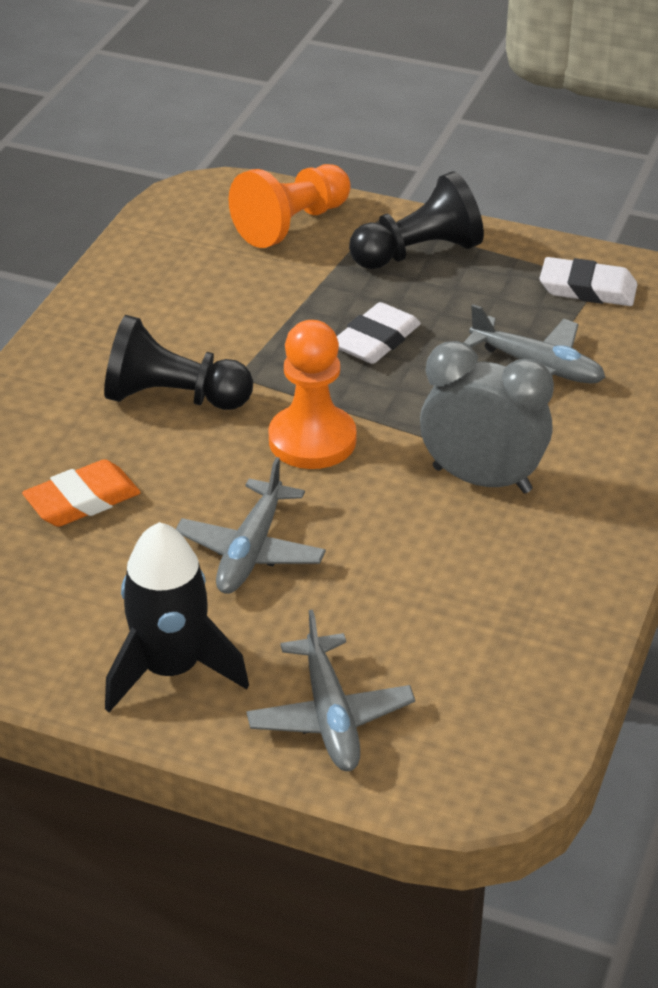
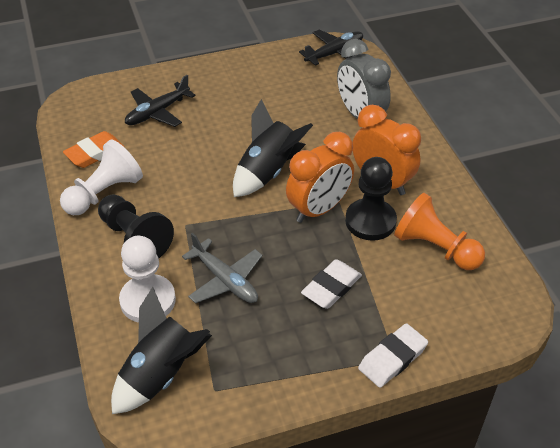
black plane: 0 -> 2
black rocket: 1 -> 2
grey plane: 3 -> 1
orange clock: 0 -> 2
orange pawn: 2 -> 1
white pawn: 0 -> 2

